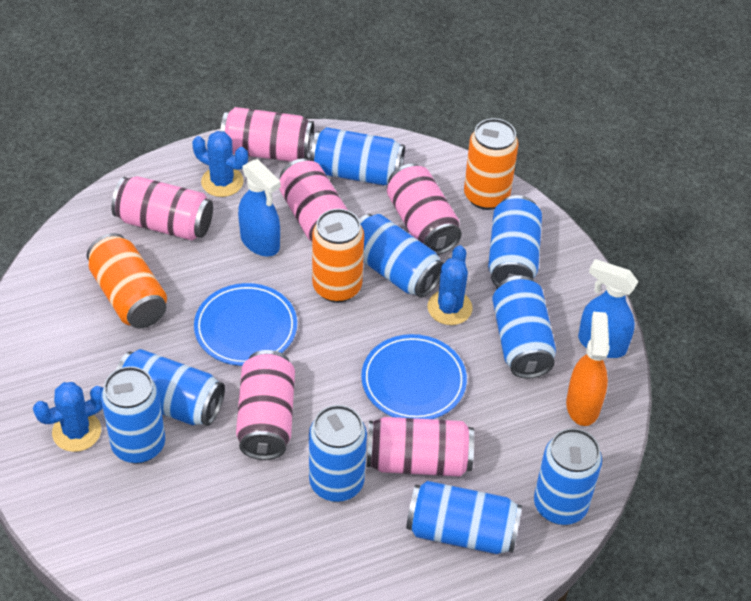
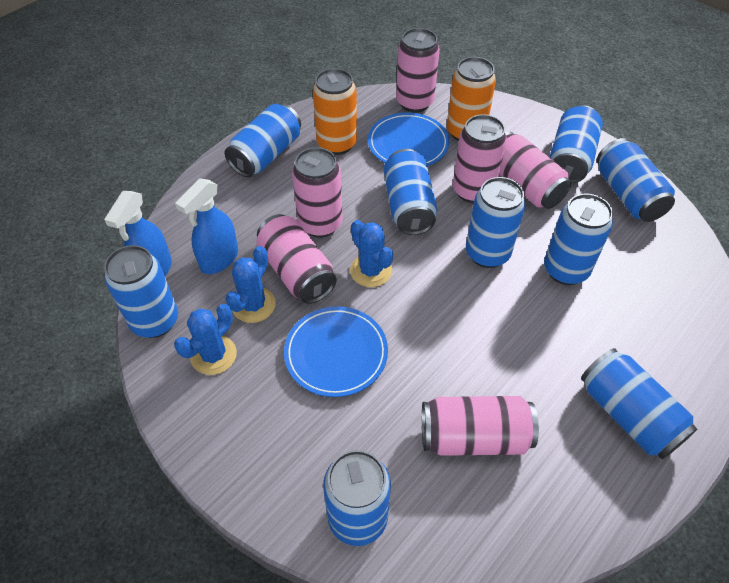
orange can: 3 -> 2
orange spray bottle: 1 -> 0

